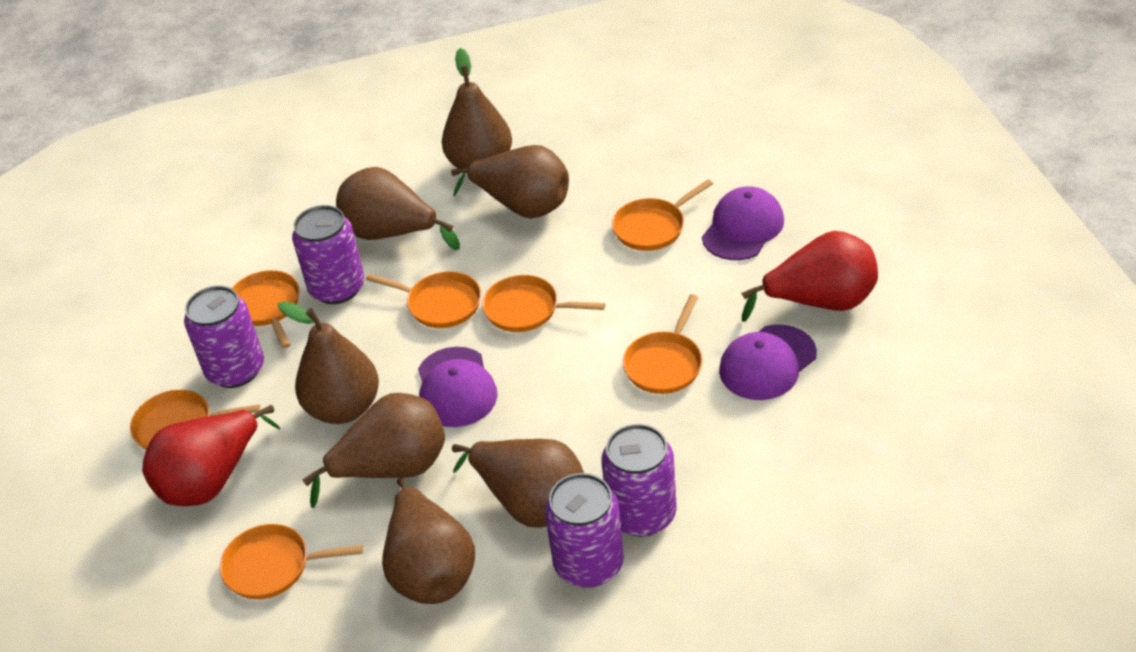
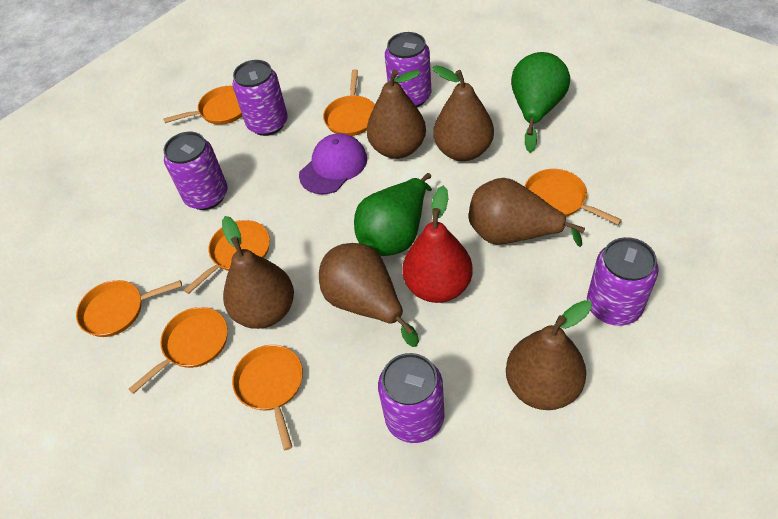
brown pear: 7 -> 6
green pear: 0 -> 2
purple can: 4 -> 5
purple cap: 3 -> 1
red pear: 2 -> 1

